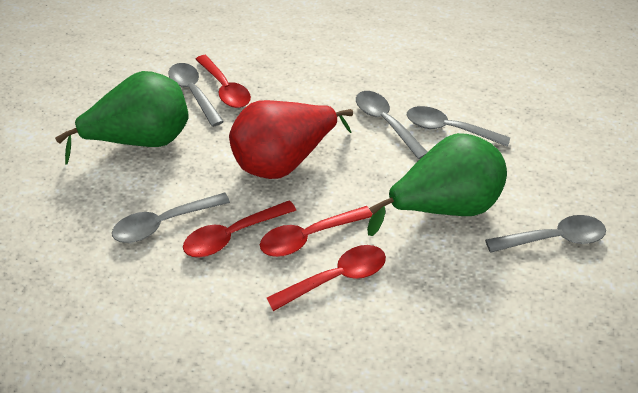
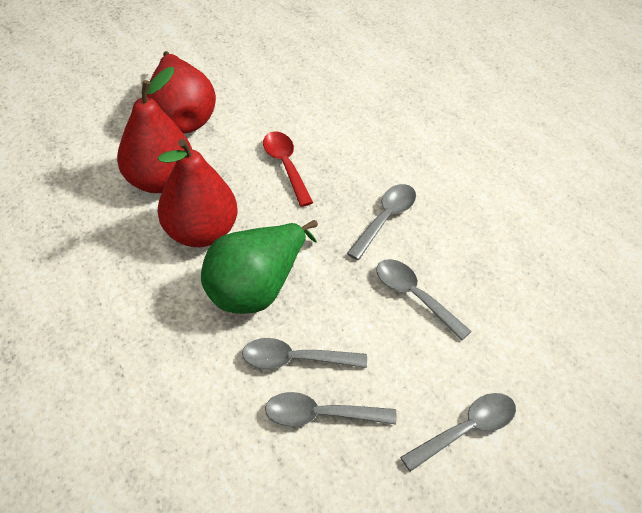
green pear: 2 -> 1
red pear: 1 -> 3
red spoon: 4 -> 1

